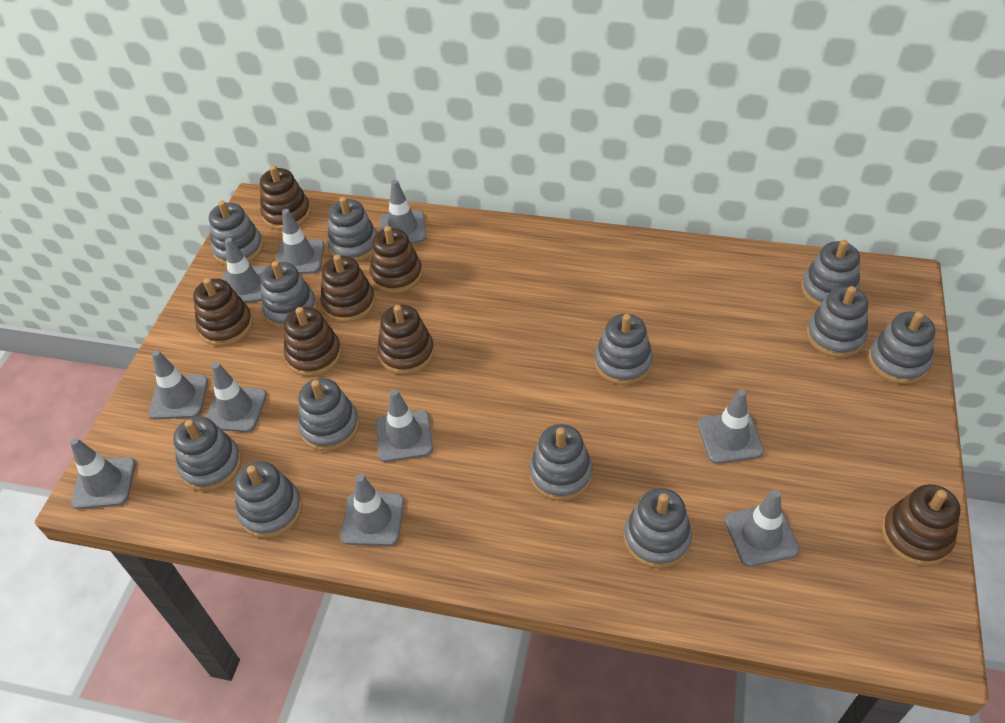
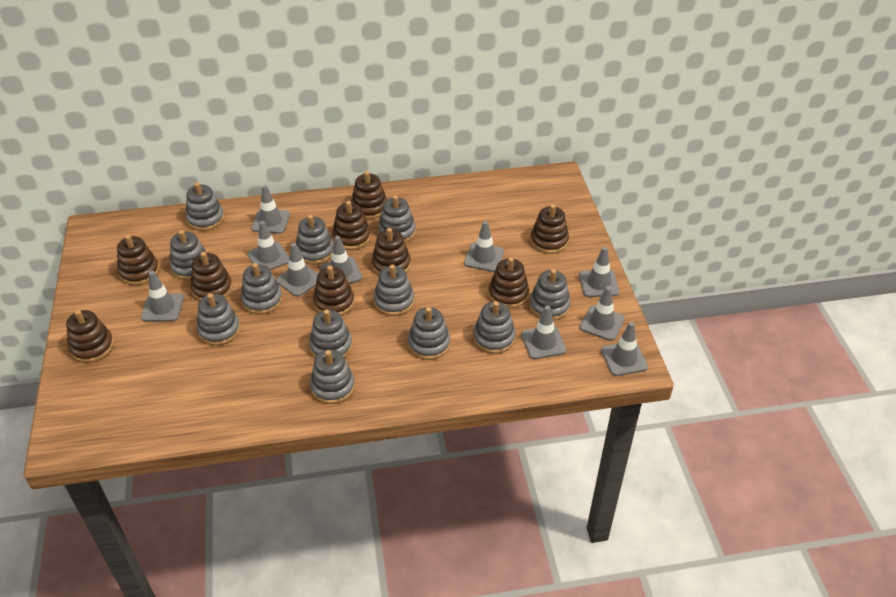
brown stacking toy: 7 -> 9

